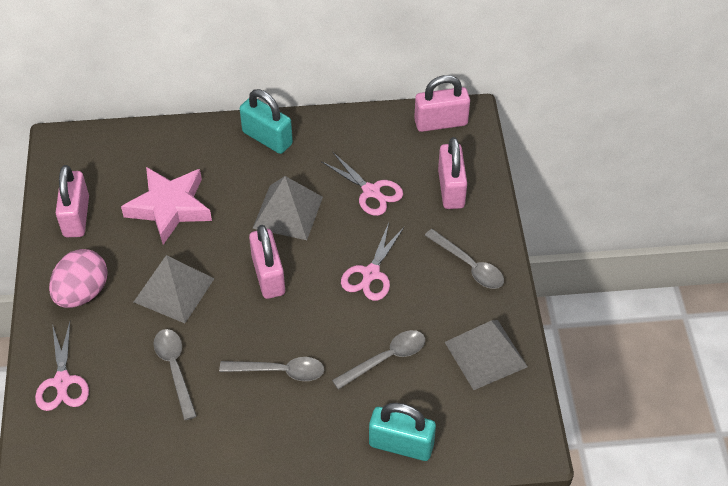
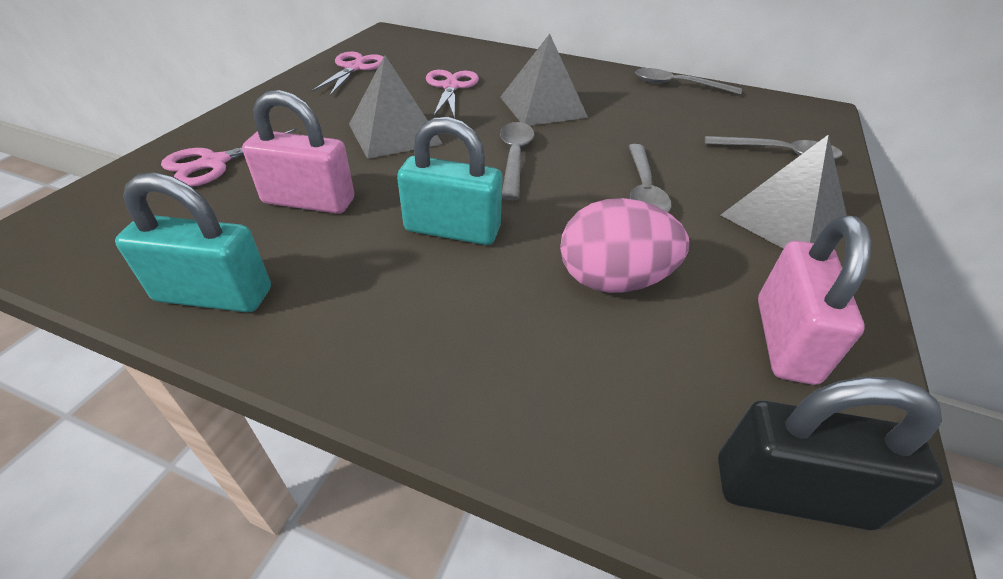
black padlock: 0 -> 1
pink padlock: 4 -> 2
pink star: 1 -> 0

